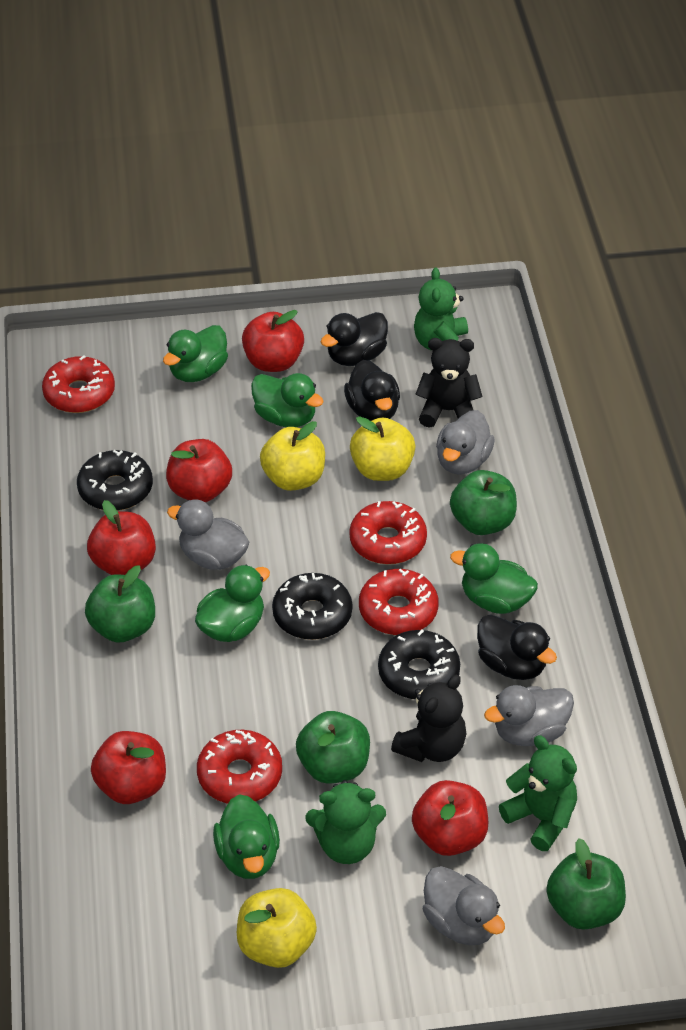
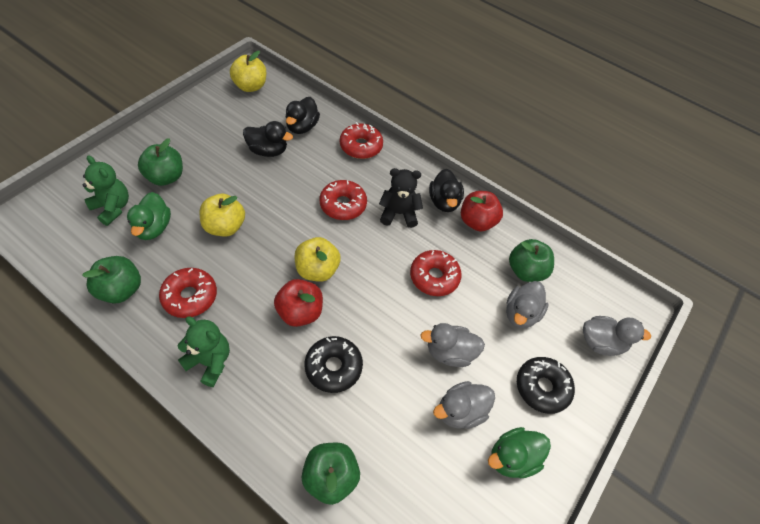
black donut: 3 -> 2
black teddy bear: 2 -> 1
green duck: 5 -> 2
green teddy bear: 3 -> 2
red apple: 5 -> 2

